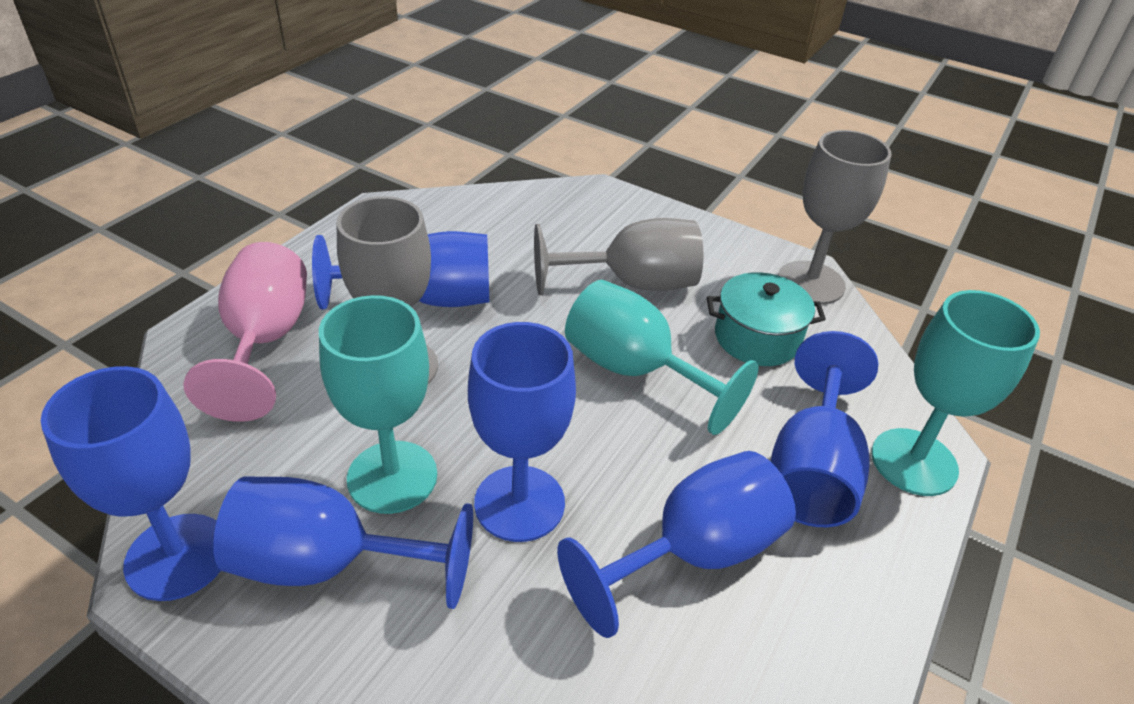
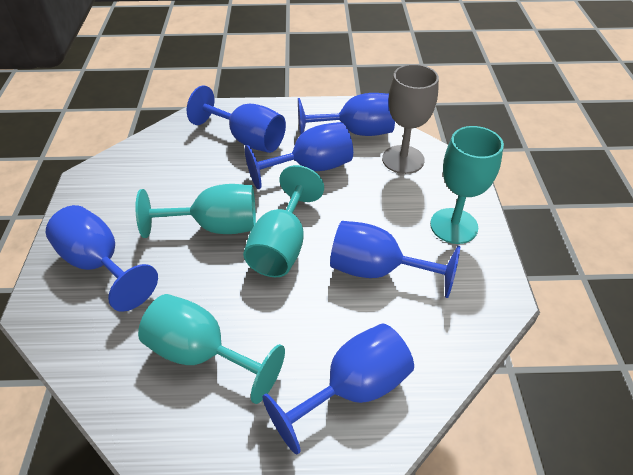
grey goblet: 3 -> 1
pink goblet: 1 -> 0
turquoise goblet: 3 -> 4
turquoise pot: 1 -> 0

